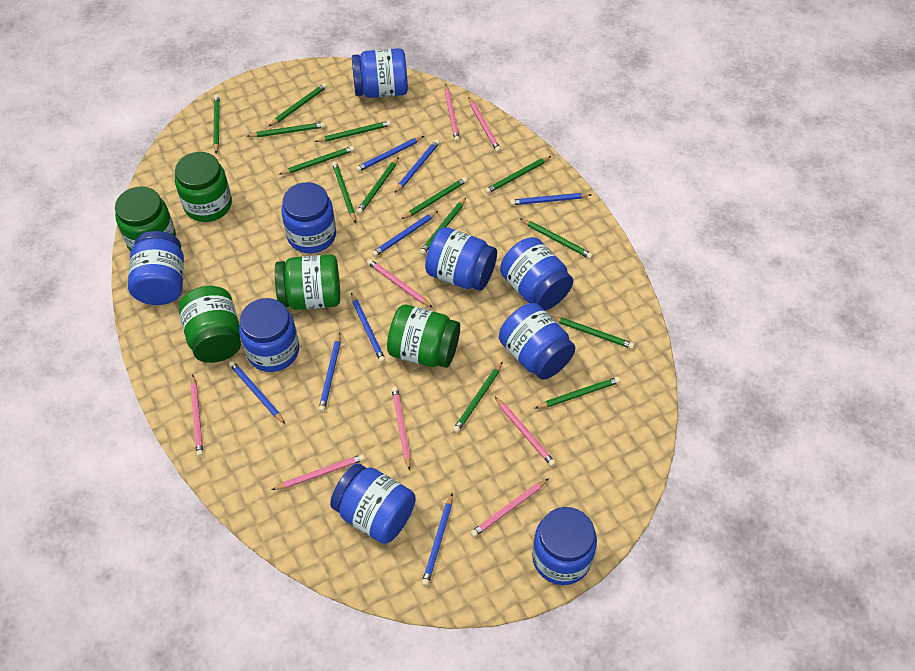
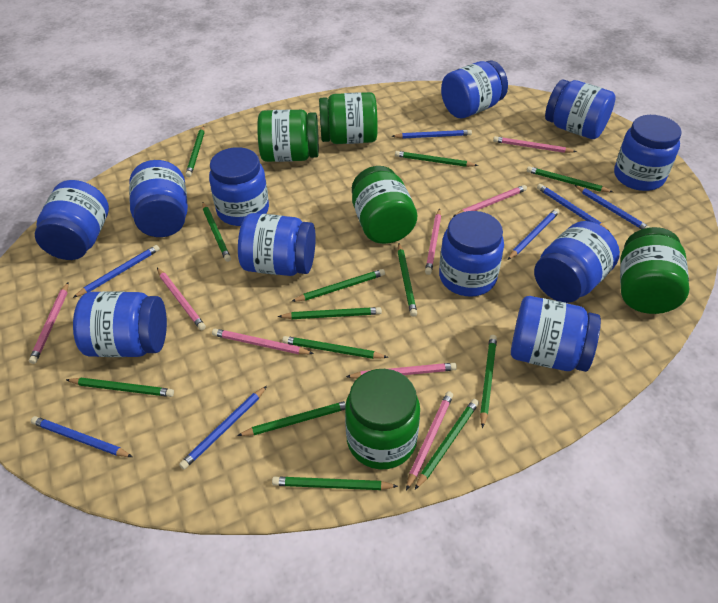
blue jar: 9 -> 11
blue pencil: 8 -> 7
green pencil: 14 -> 13

